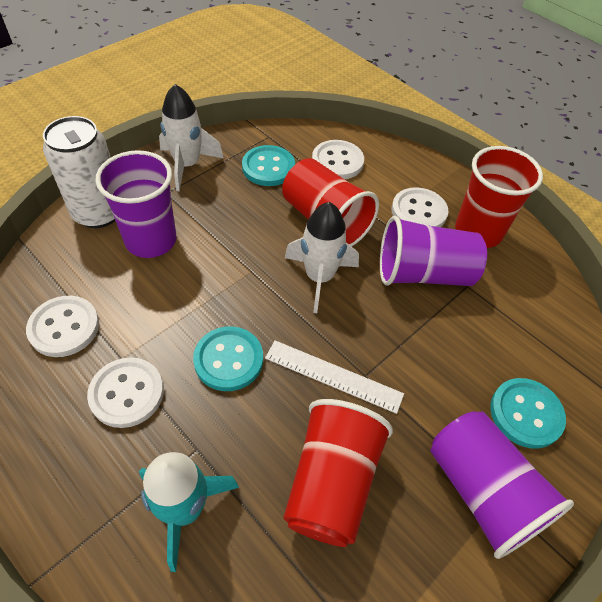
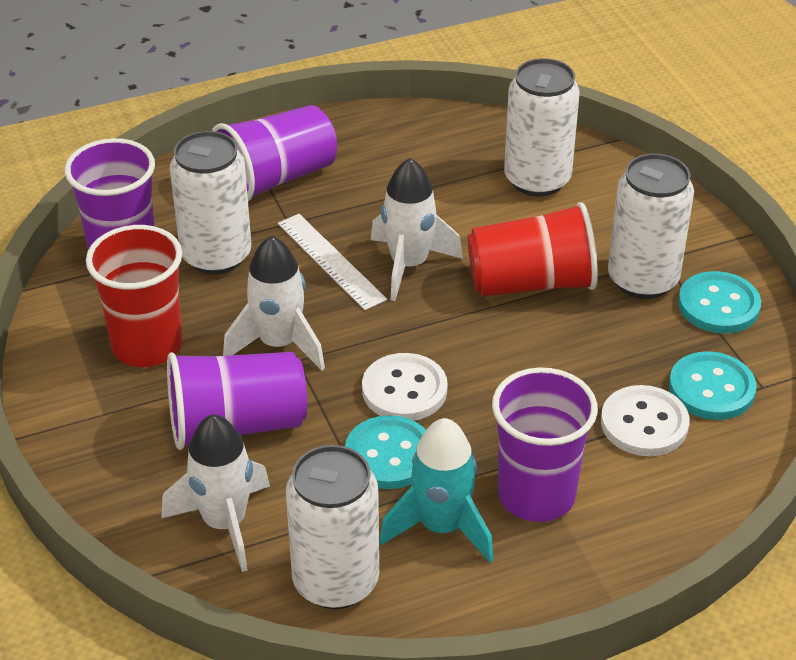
purple cup: 3 -> 4
red cup: 3 -> 2
white button: 4 -> 2
white can: 1 -> 4
white rocket: 2 -> 3

